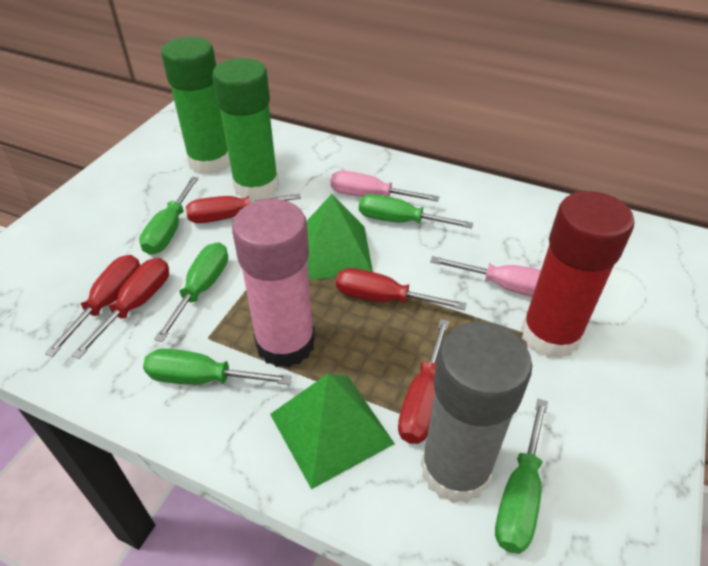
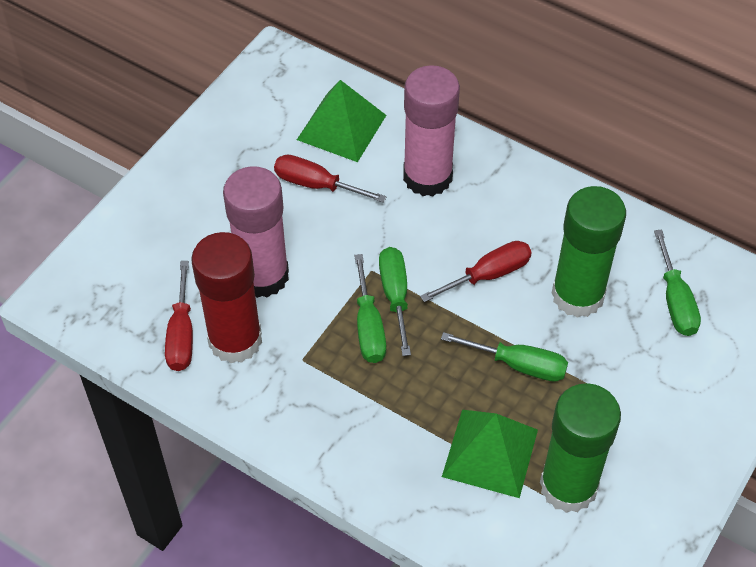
green screwdriver: 5 -> 4
grey glue stick: 1 -> 0
pink glue stick: 1 -> 2
pink screwdriver: 2 -> 0
red screwdriver: 5 -> 3

